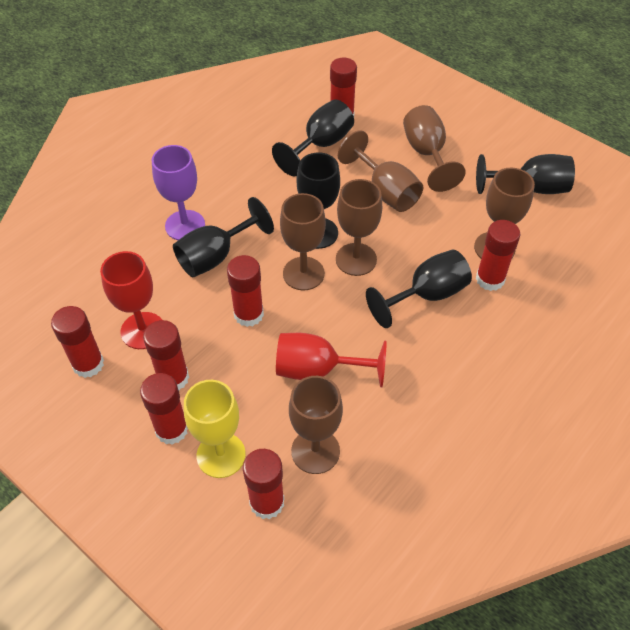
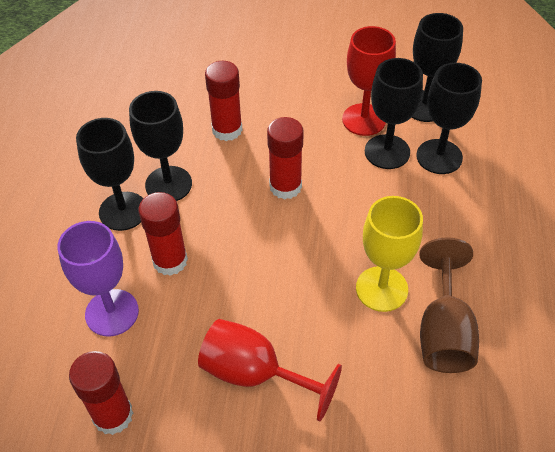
brown goblet: 6 -> 1
red glue stick: 7 -> 4

